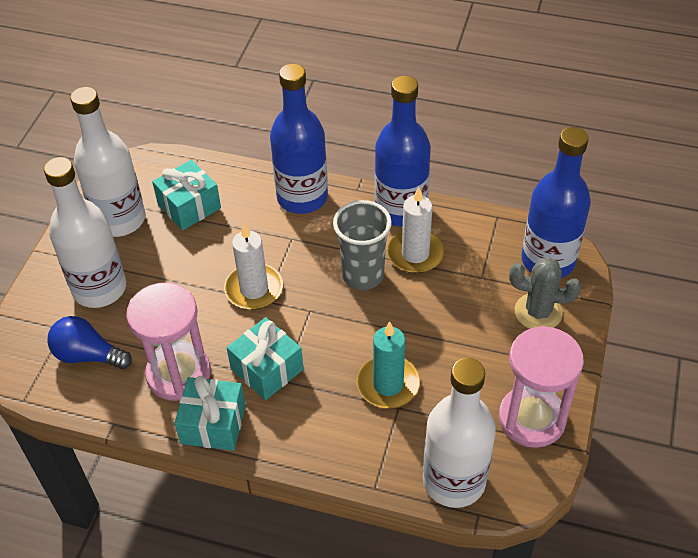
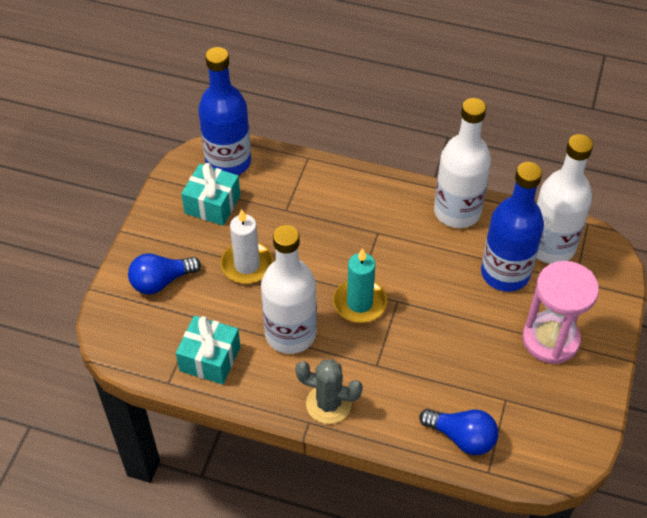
blue bottle: 3 -> 2
blue light bulb: 1 -> 2
grey cup: 1 -> 0
pink hourglass: 2 -> 1
turquoise gift: 3 -> 2
white candle: 2 -> 1

